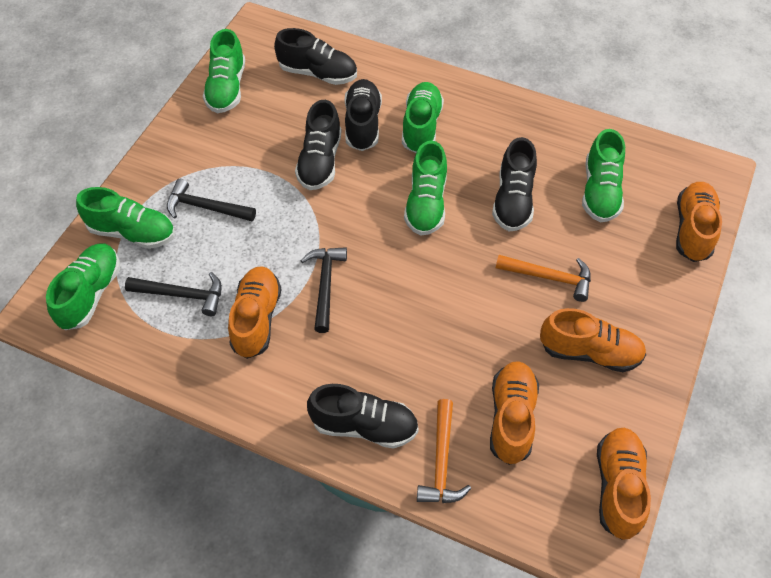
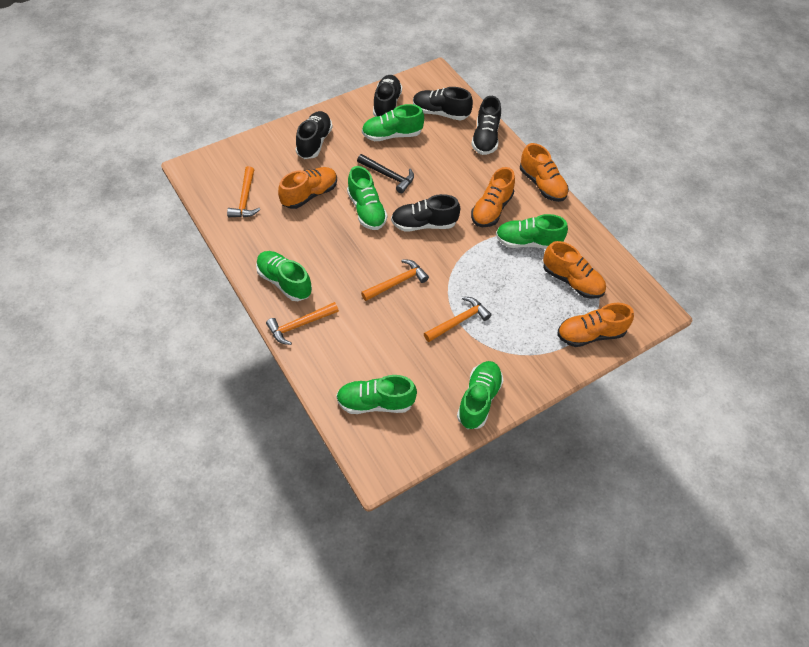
black hammer: 3 -> 1
orange hammer: 2 -> 4

